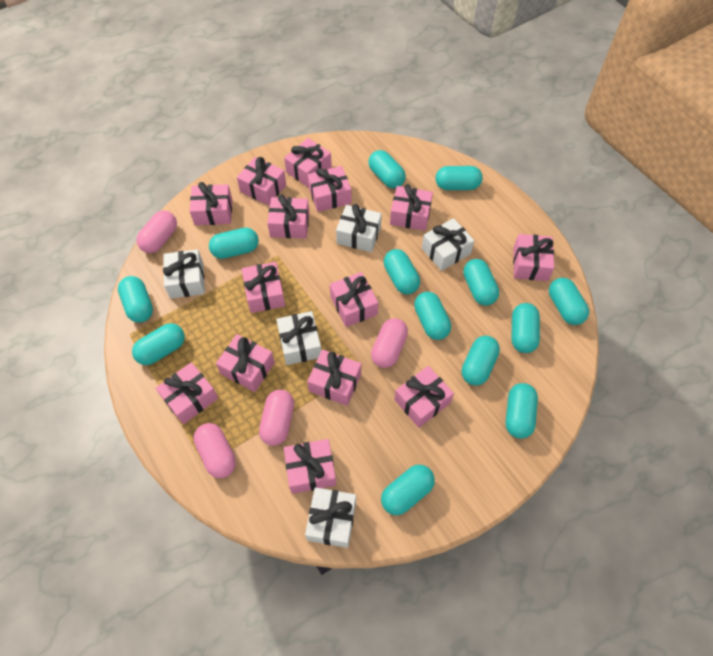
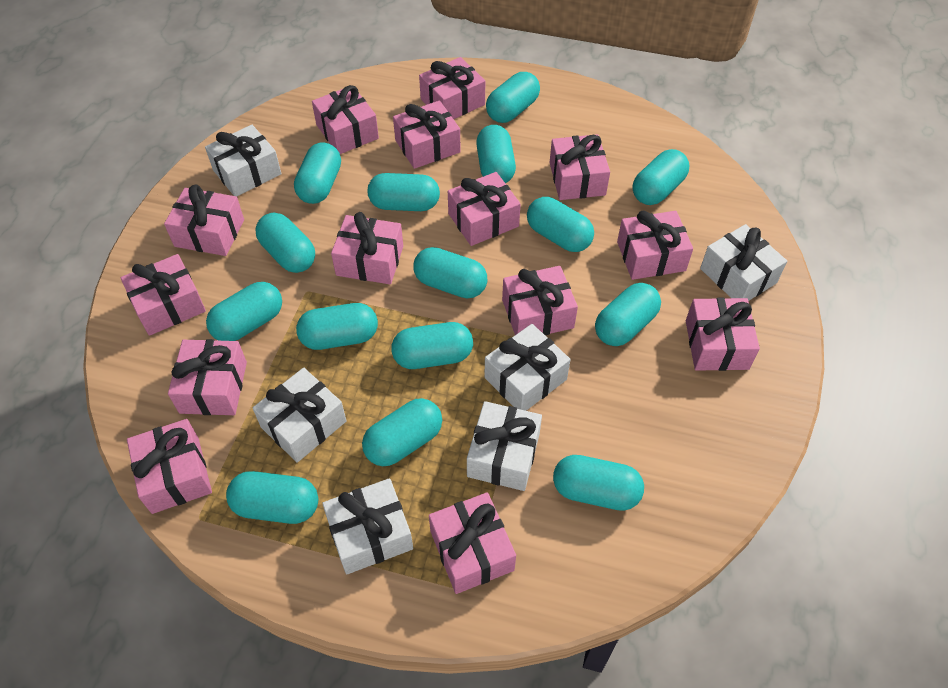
pink capsule: 4 -> 0
turquoise capsule: 13 -> 15
white gift: 5 -> 6

